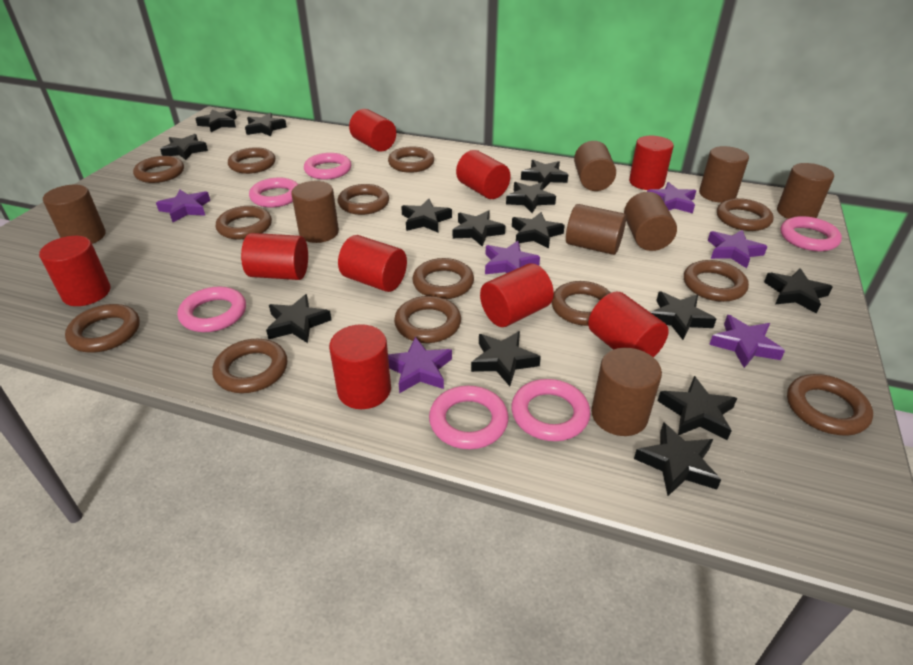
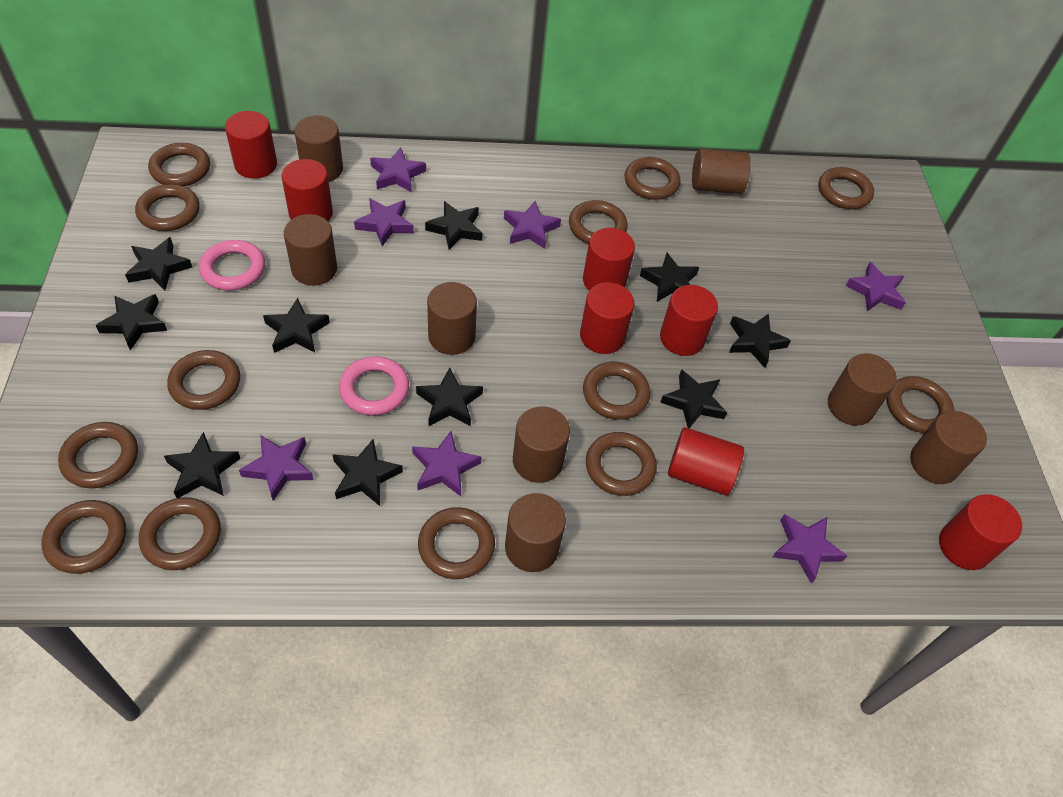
black star: 14 -> 10
pink ring: 6 -> 2
purple star: 6 -> 7
red cylinder: 9 -> 7

